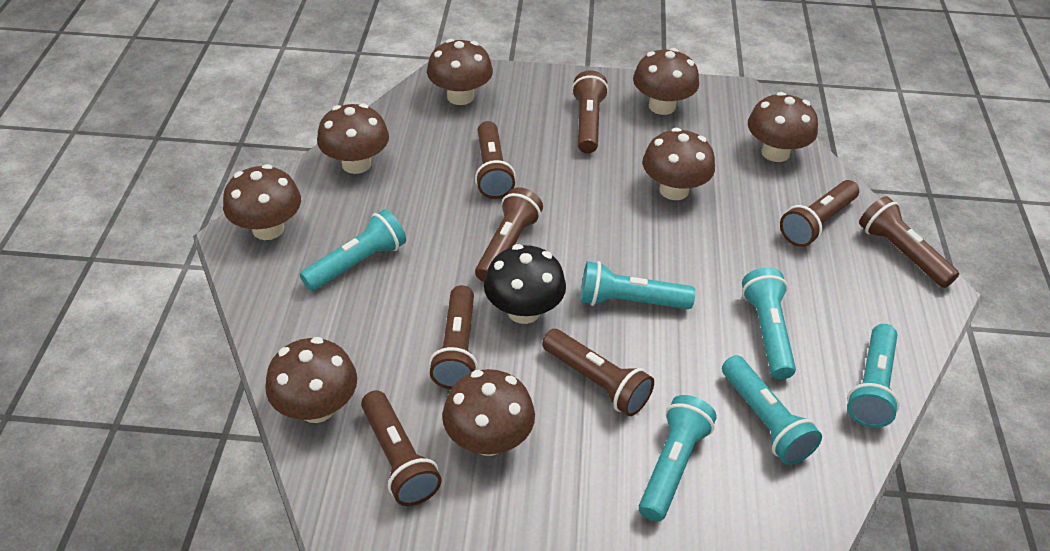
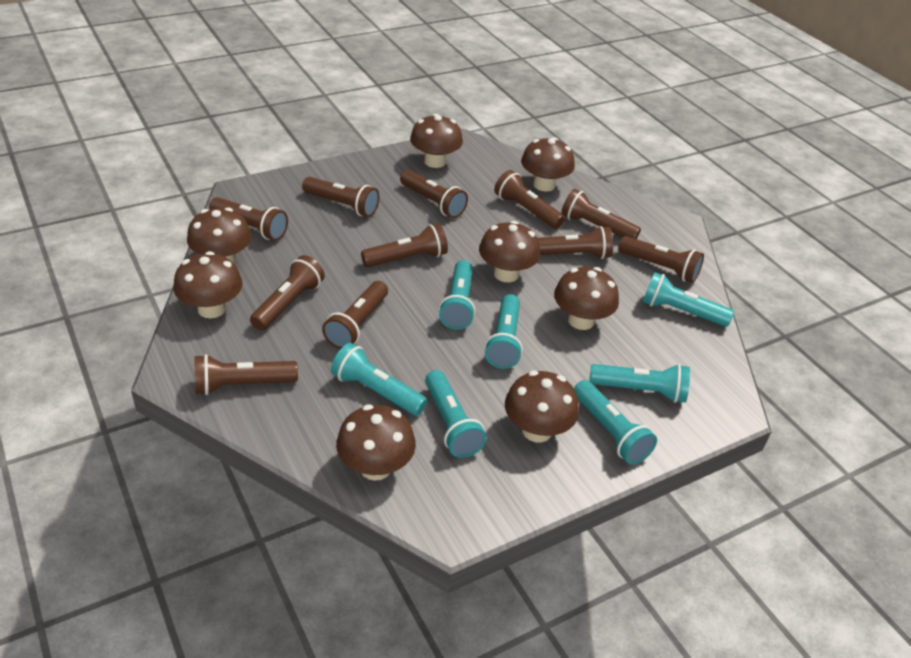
black mushroom: 1 -> 0
brown flashlight: 8 -> 11
turquoise flashlight: 6 -> 7

